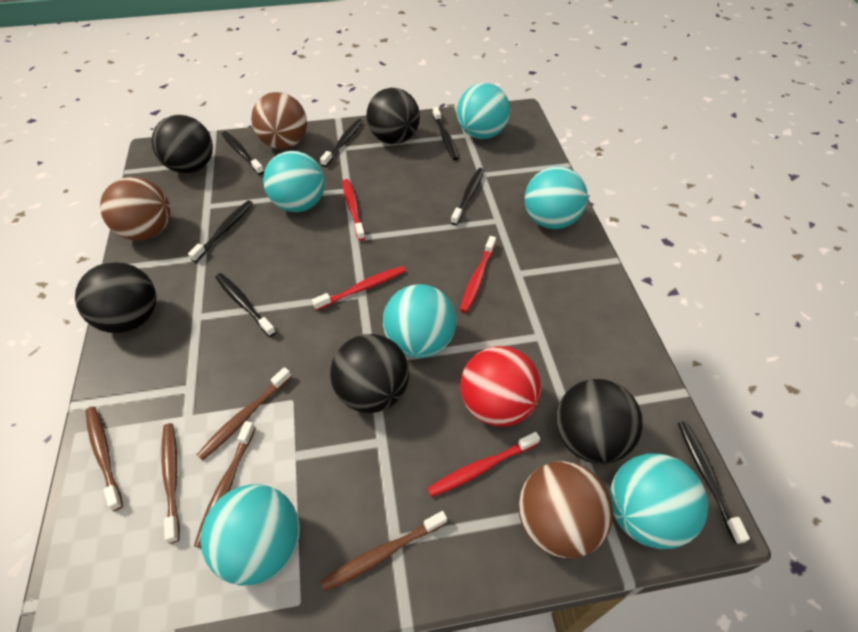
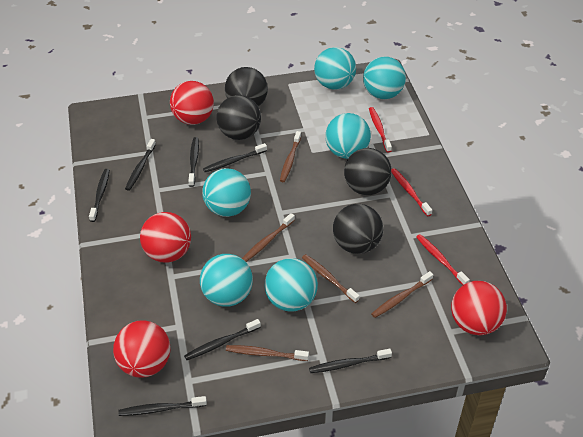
black ball: 5 -> 4
brown ball: 3 -> 0
red ball: 1 -> 4
red toothbrush: 4 -> 3

